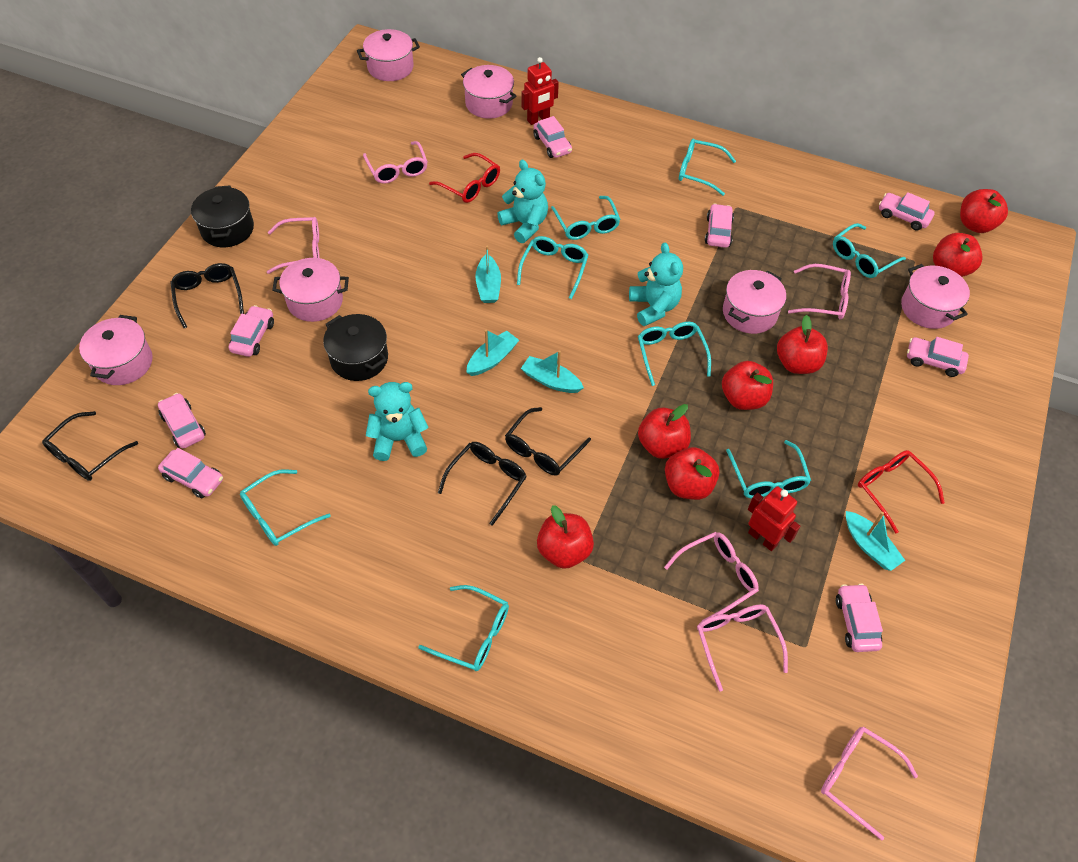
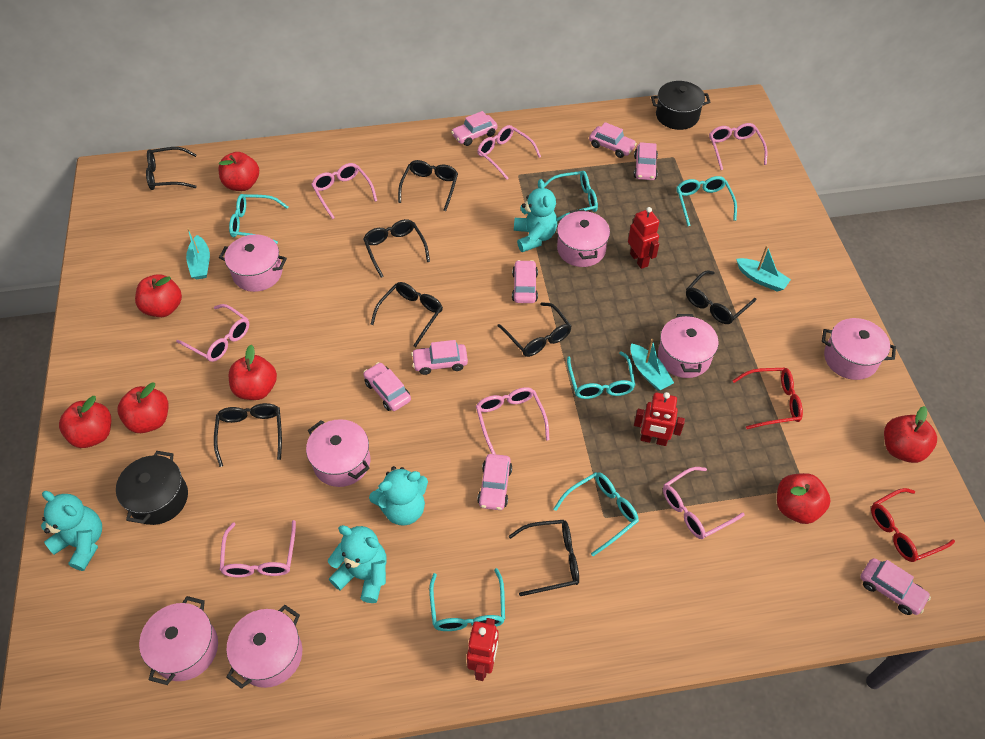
black glasses: 4 -> 8
pink glasses: 6 -> 7
pink pot: 6 -> 7
red robot: 2 -> 3
turquoise boat: 4 -> 3
turquoise glasses: 8 -> 6
turquoise teddy bear: 3 -> 4

